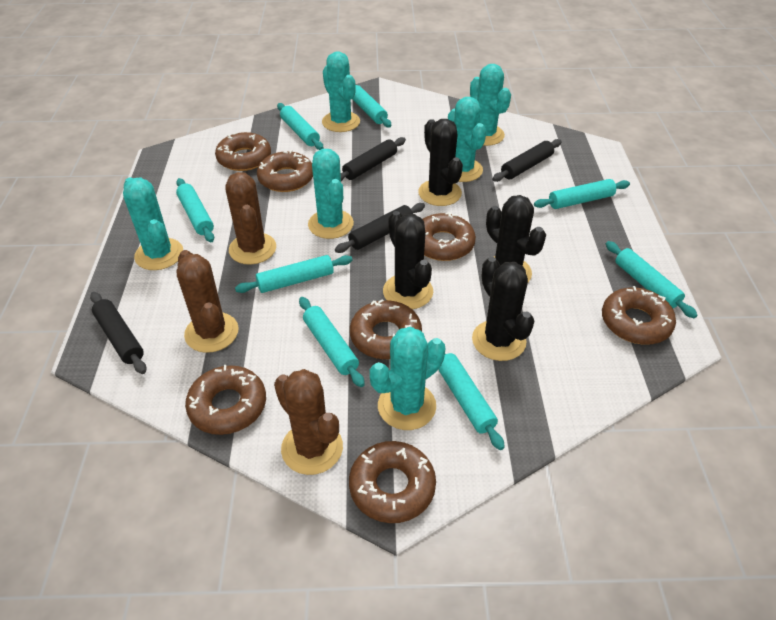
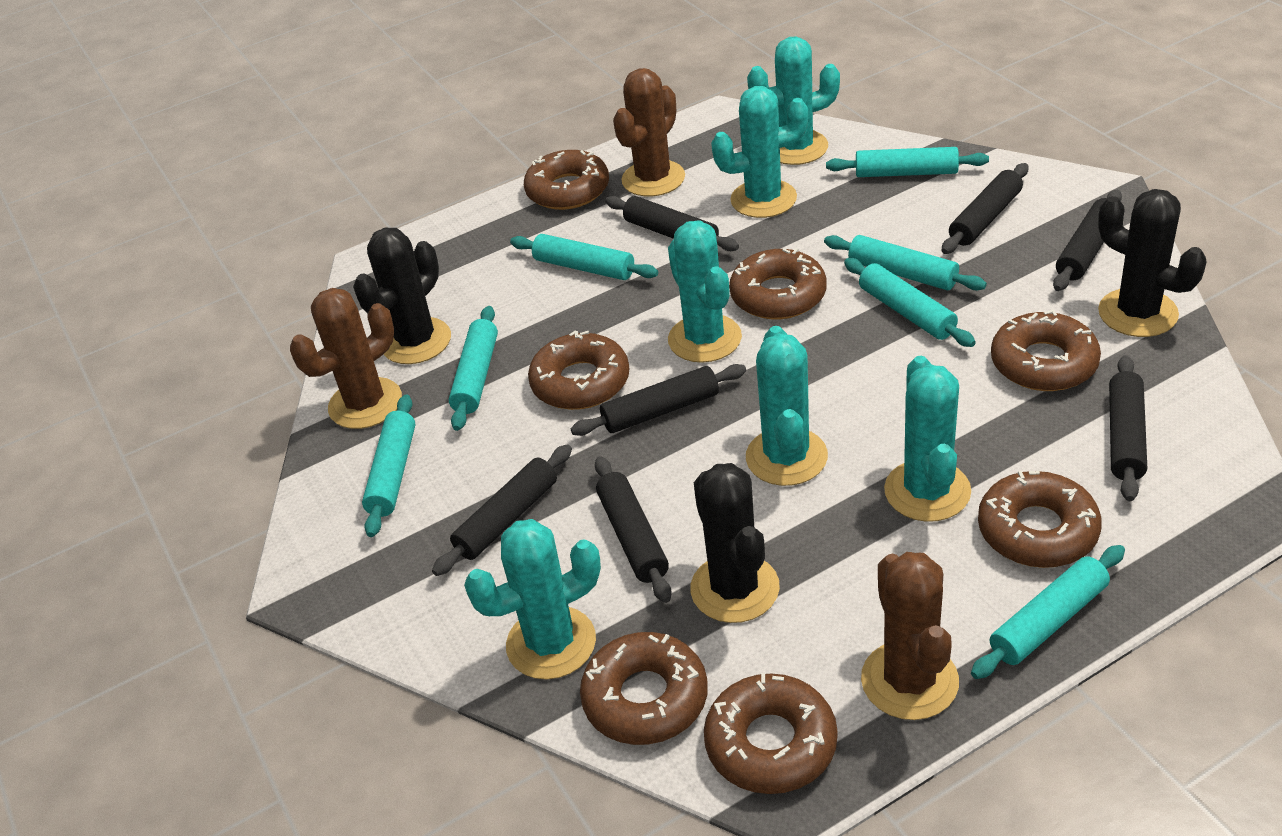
black cactus: 4 -> 3
black rolling pin: 4 -> 7
turquoise rolling pin: 8 -> 7

